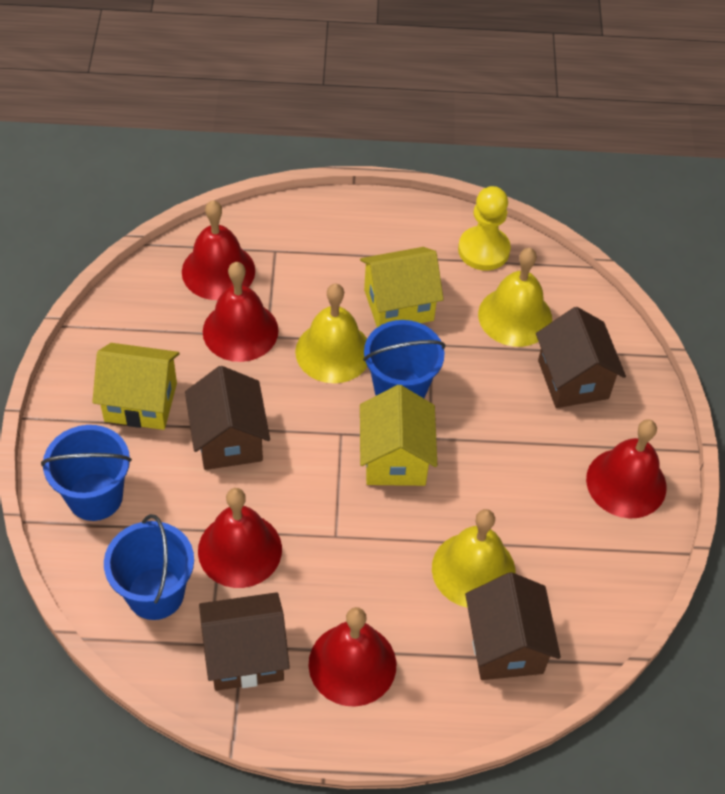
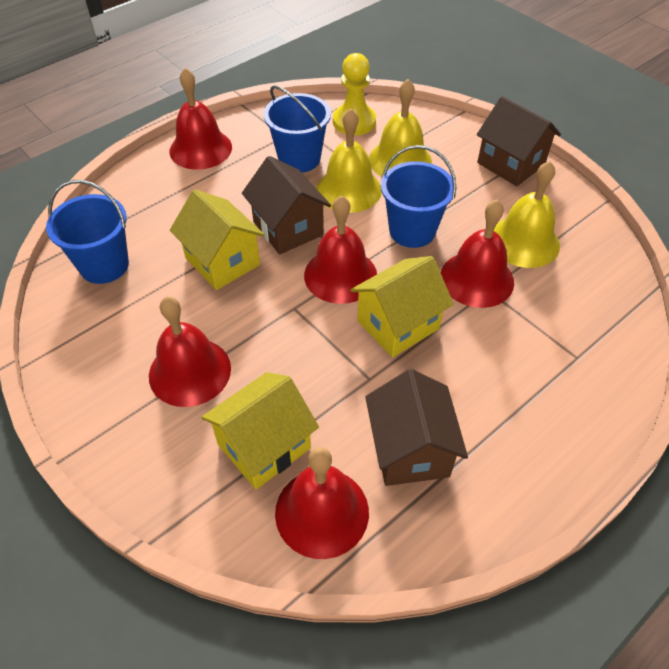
brown house: 4 -> 3

